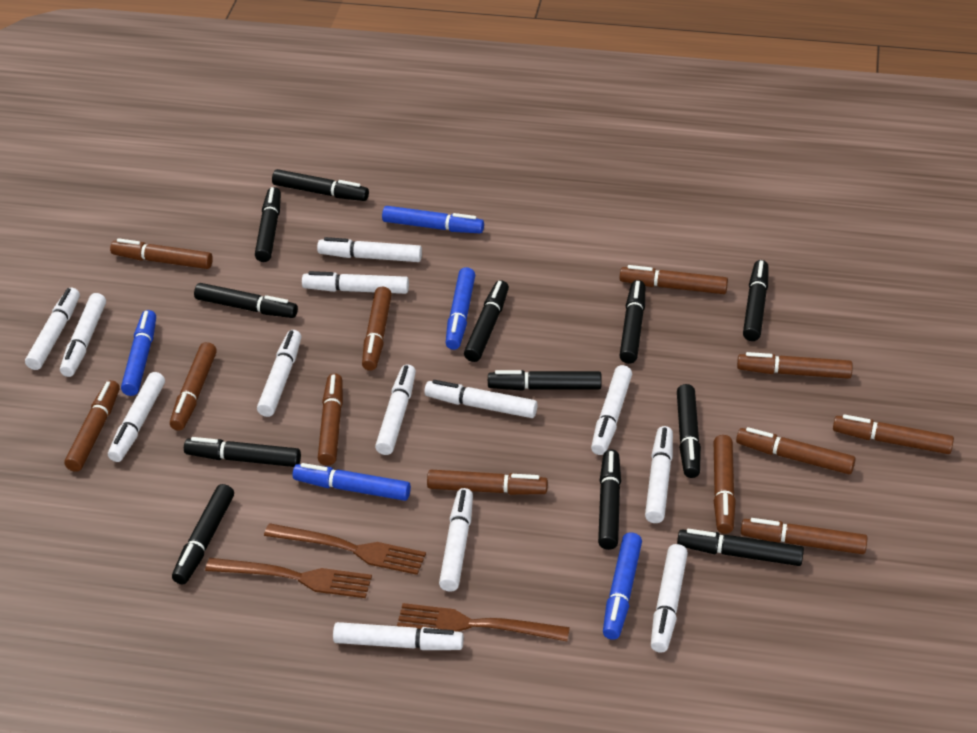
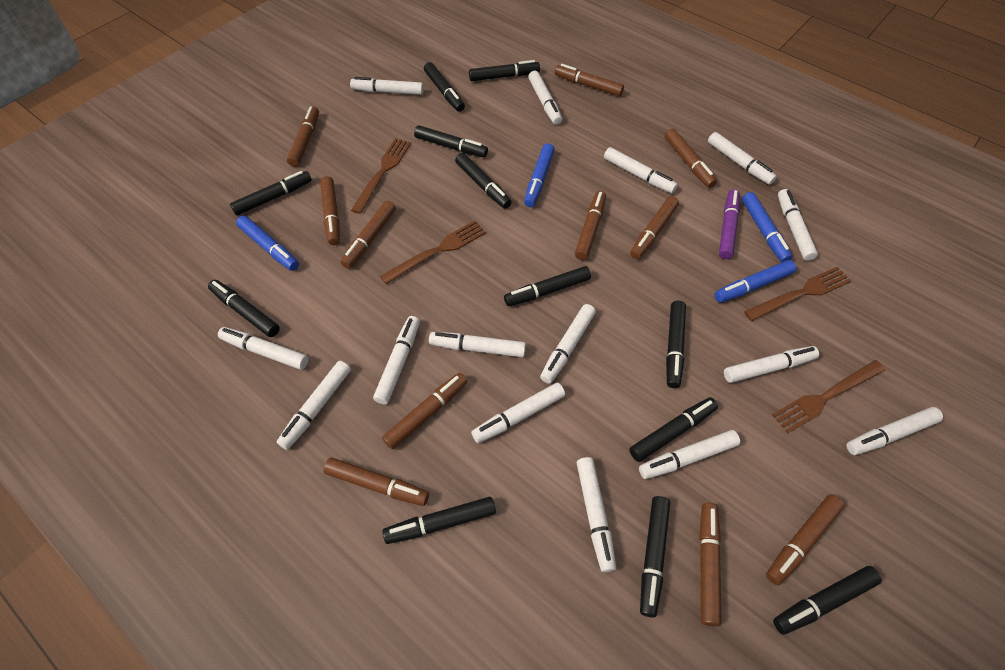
blue marker: 5 -> 4
brown fork: 3 -> 4
brown marker: 12 -> 11
purple marker: 0 -> 1
white marker: 13 -> 15

